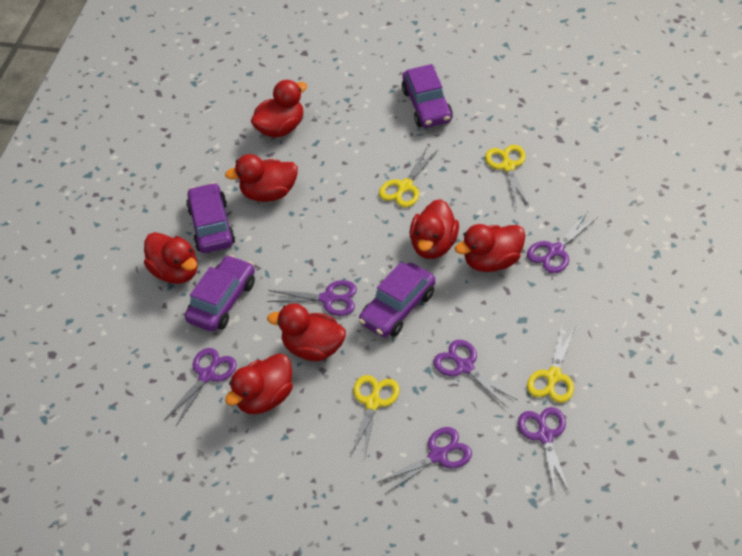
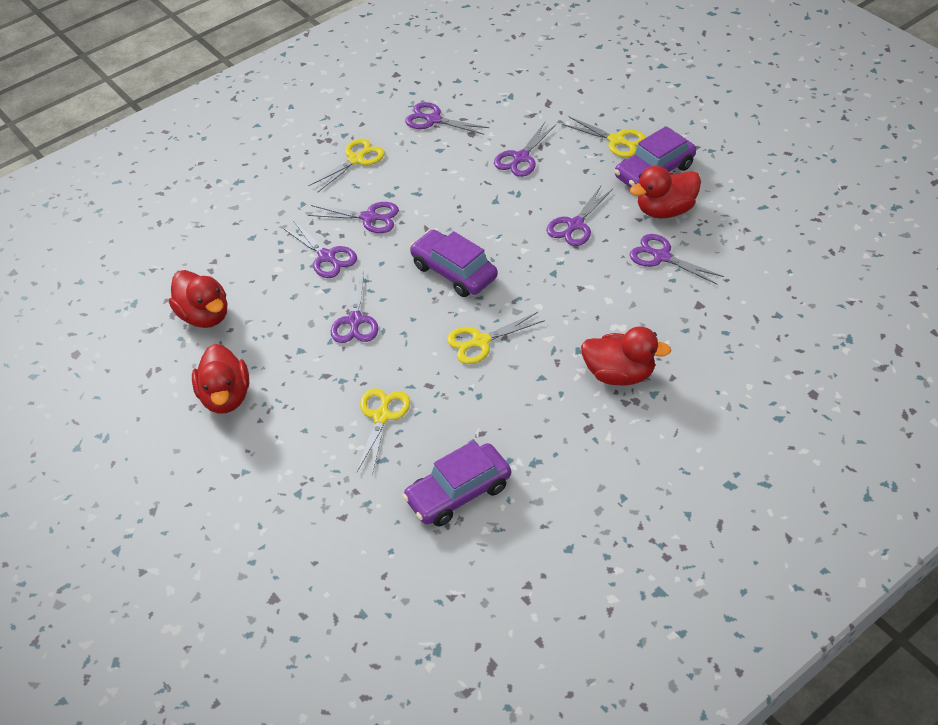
purple car: 4 -> 3
purple scissors: 6 -> 7
red duck: 7 -> 4

